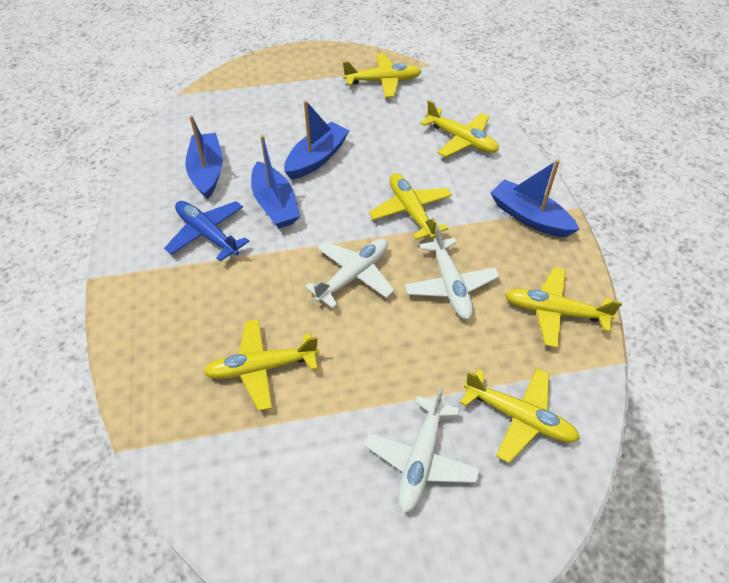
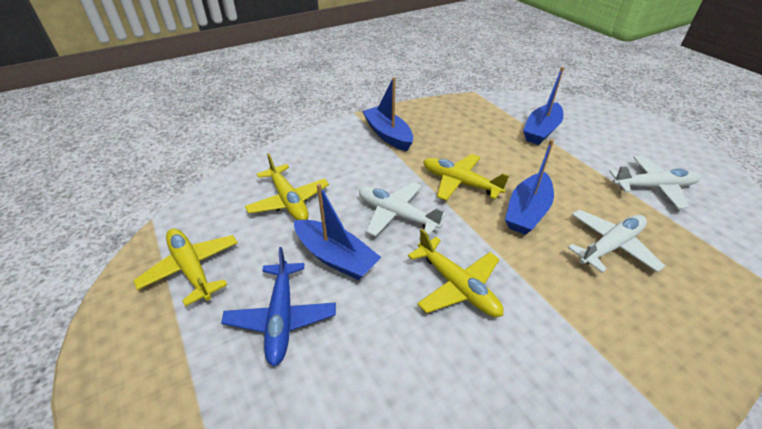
yellow plane: 6 -> 4

